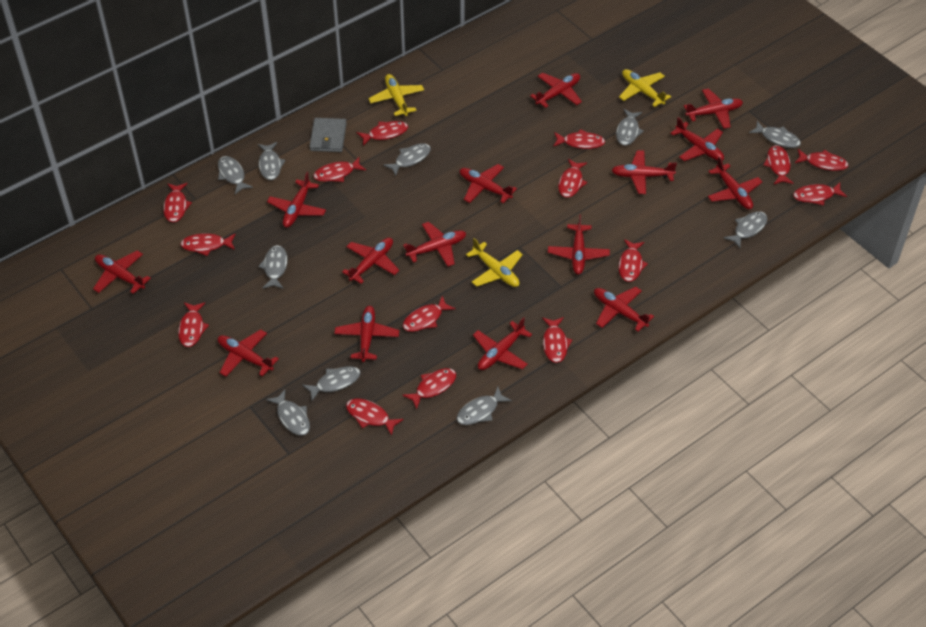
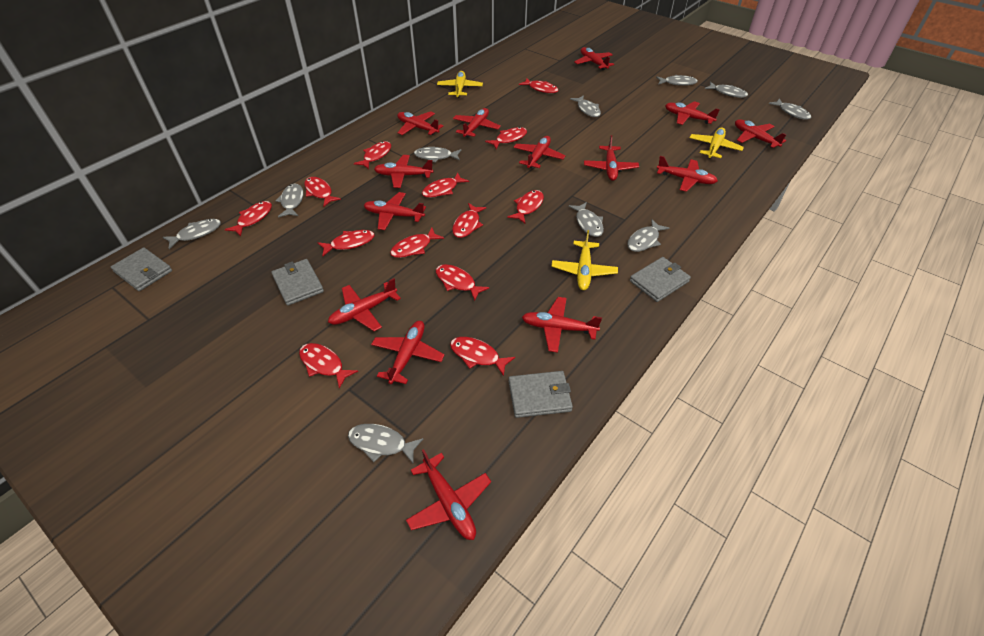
grey wallet: 1 -> 4
red fish: 15 -> 13
red plane: 15 -> 14

